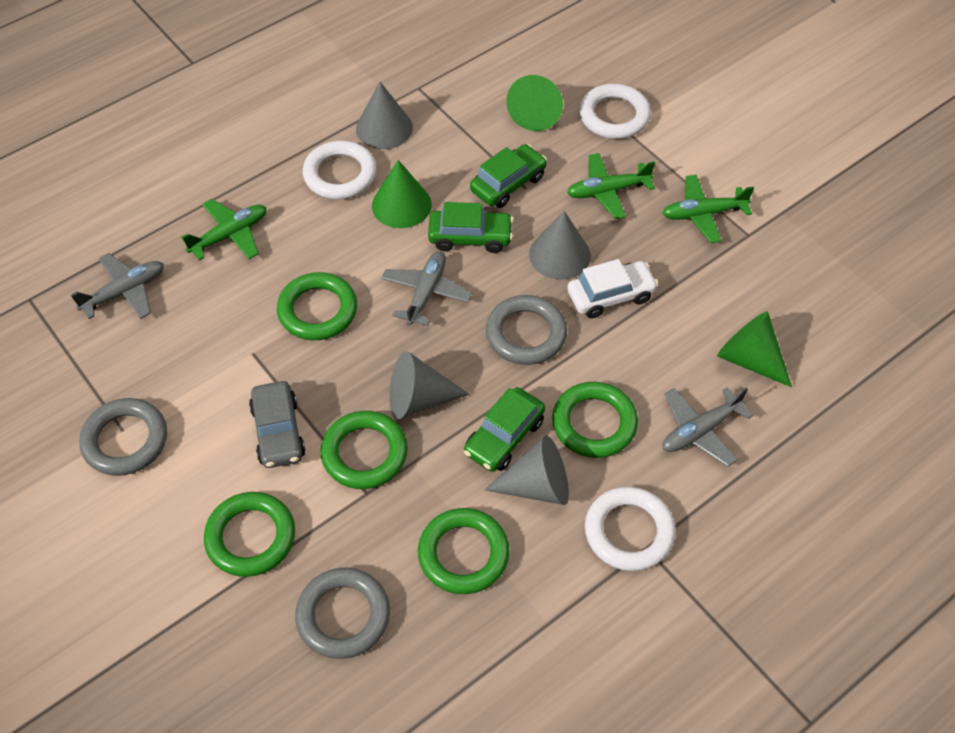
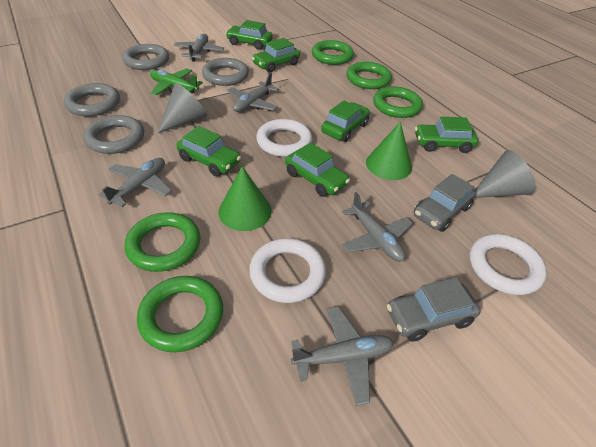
green car: 3 -> 6
green cone: 3 -> 2
green plane: 3 -> 1
grey car: 1 -> 2
grey cone: 4 -> 2
grey plane: 3 -> 5
grey ring: 3 -> 4
white car: 1 -> 0

